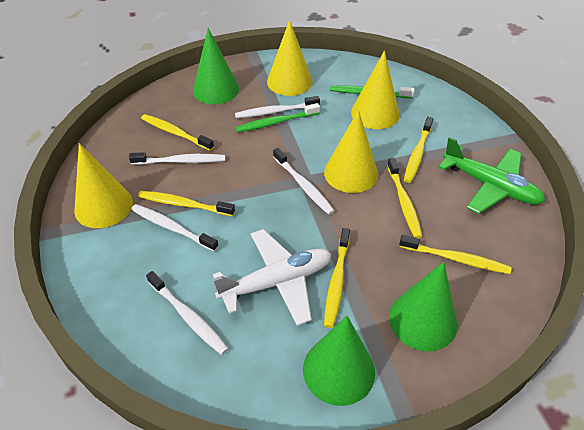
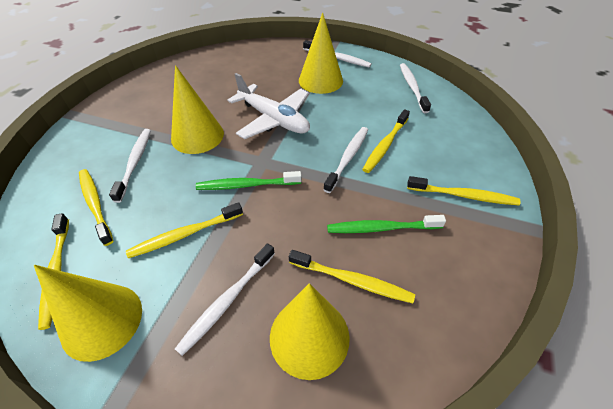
green cone: 3 -> 0
green plane: 1 -> 0

